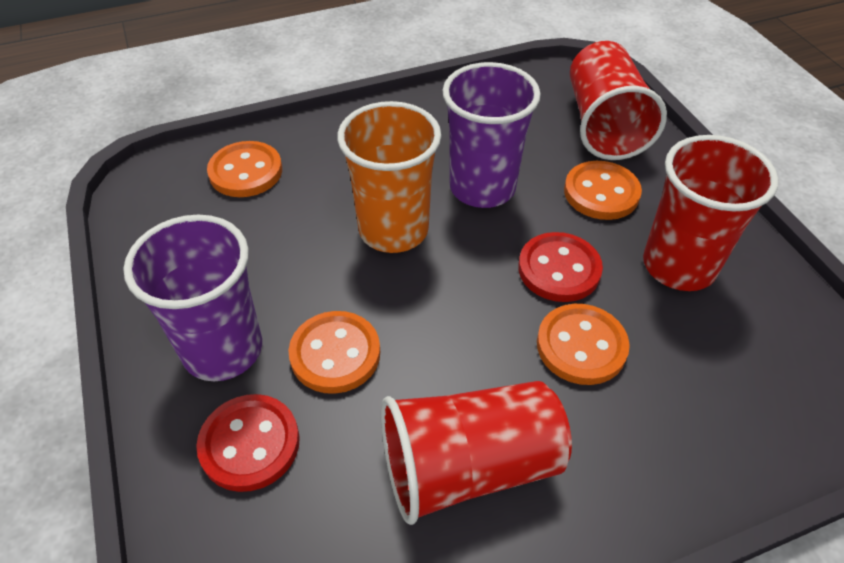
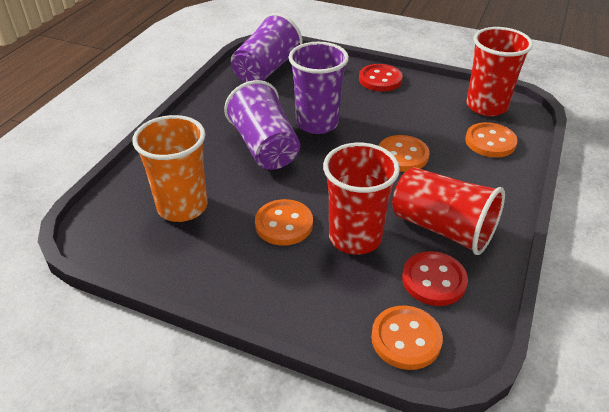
purple cup: 2 -> 3

